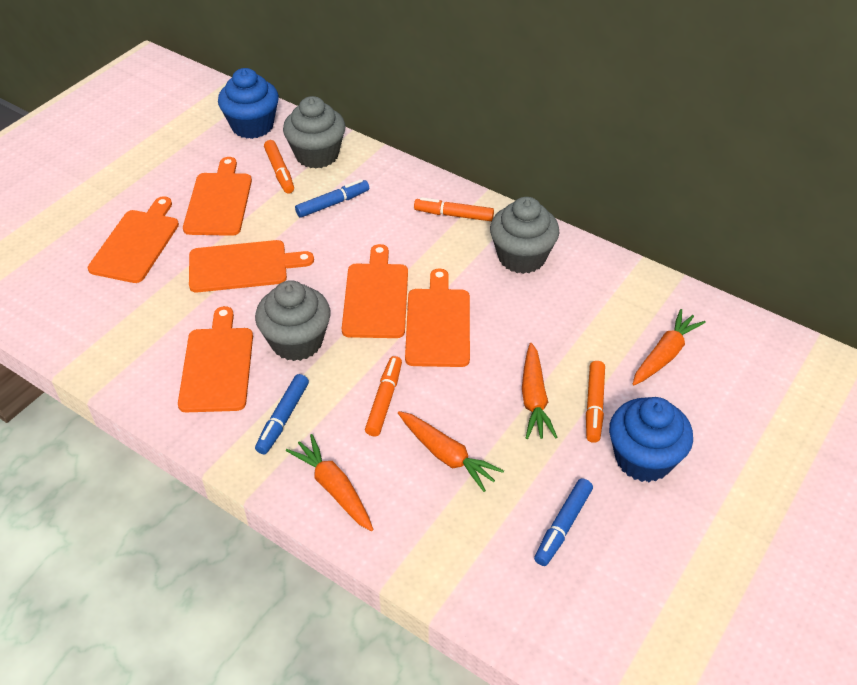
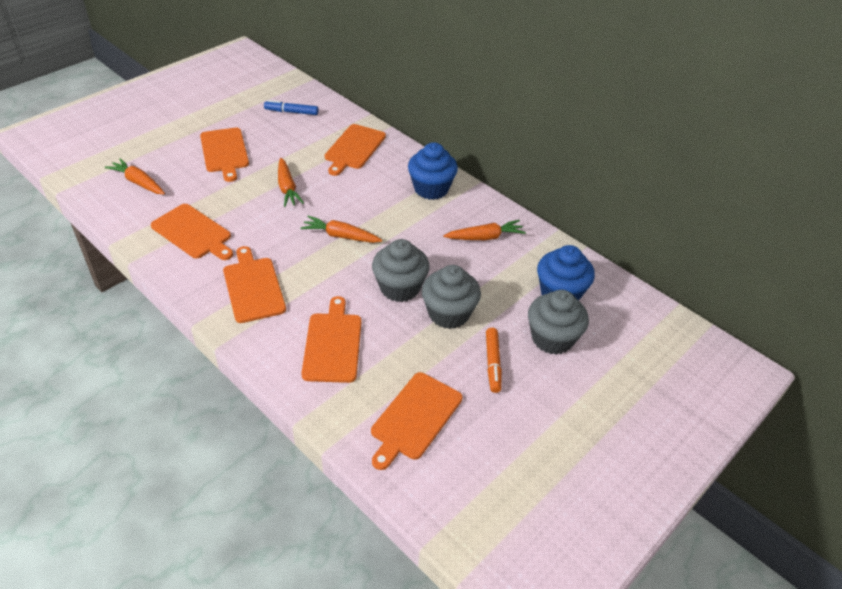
blue marker: 3 -> 1
orange marker: 4 -> 1

